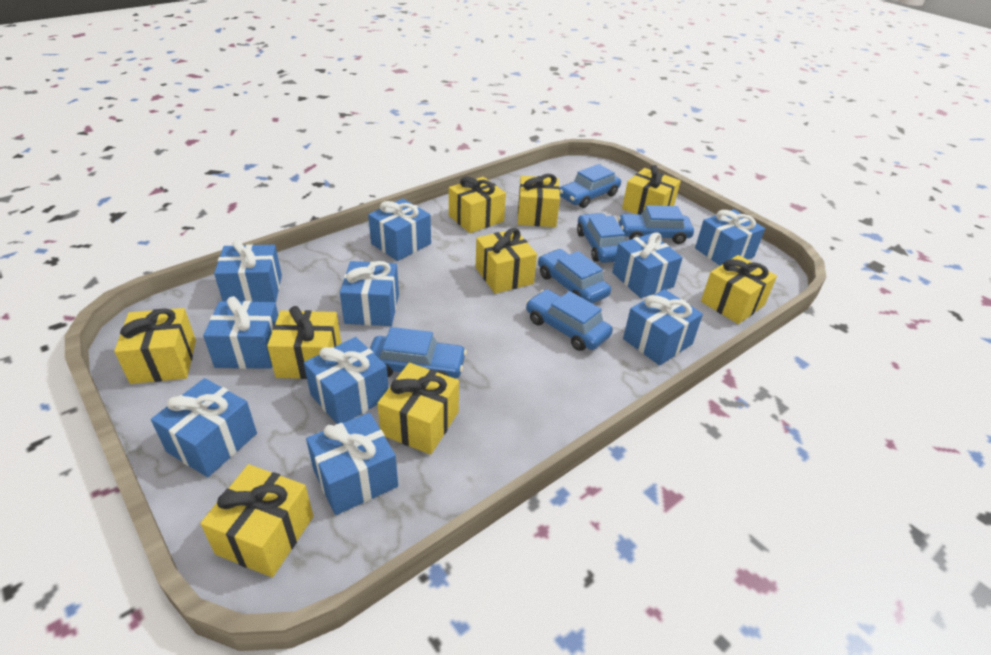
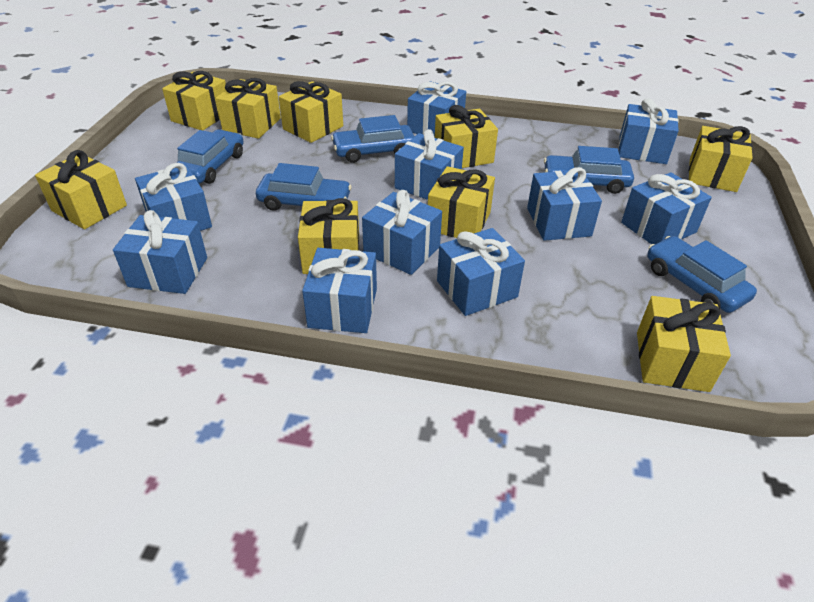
blue car: 6 -> 5

